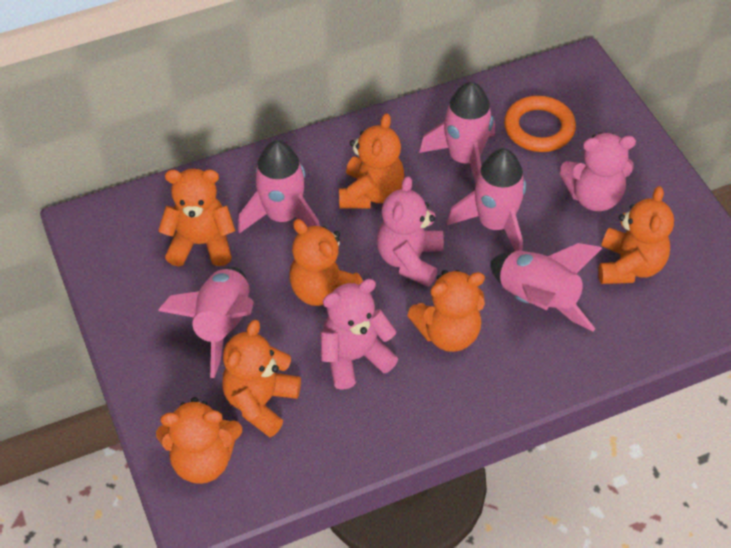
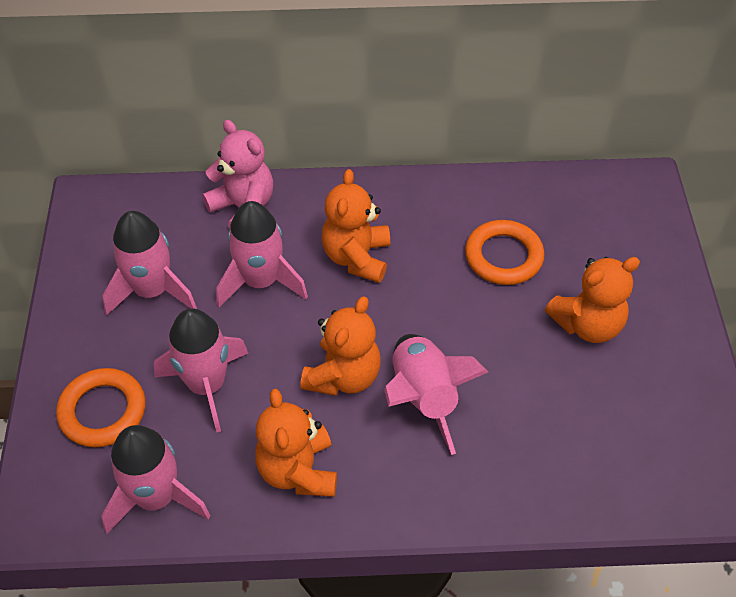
orange ring: 1 -> 2
orange teddy bear: 7 -> 4
pink teddy bear: 3 -> 1

